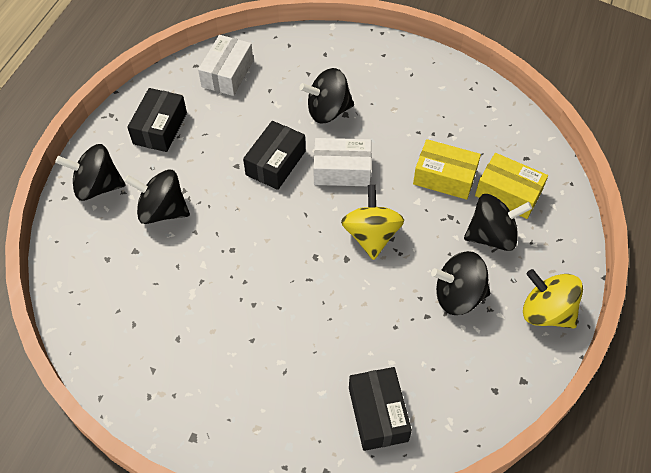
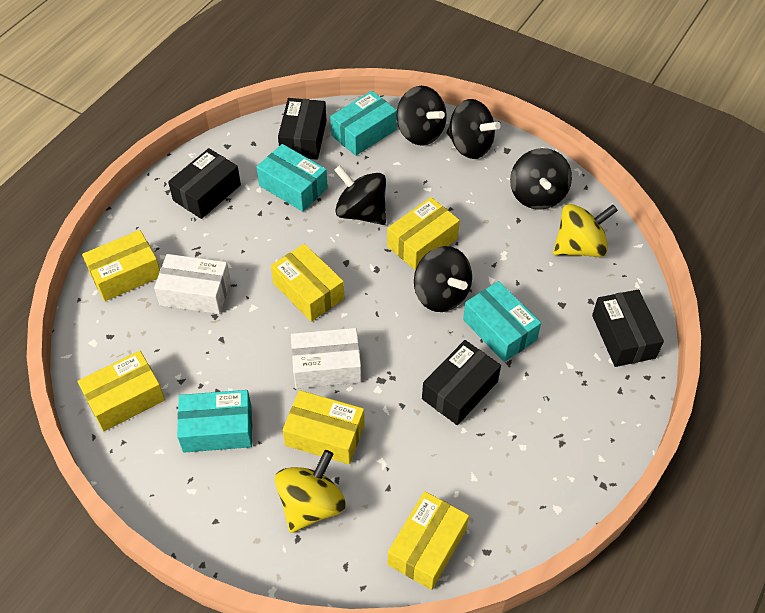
black box: 3 -> 4
turquoise box: 0 -> 4
yellow box: 2 -> 6

